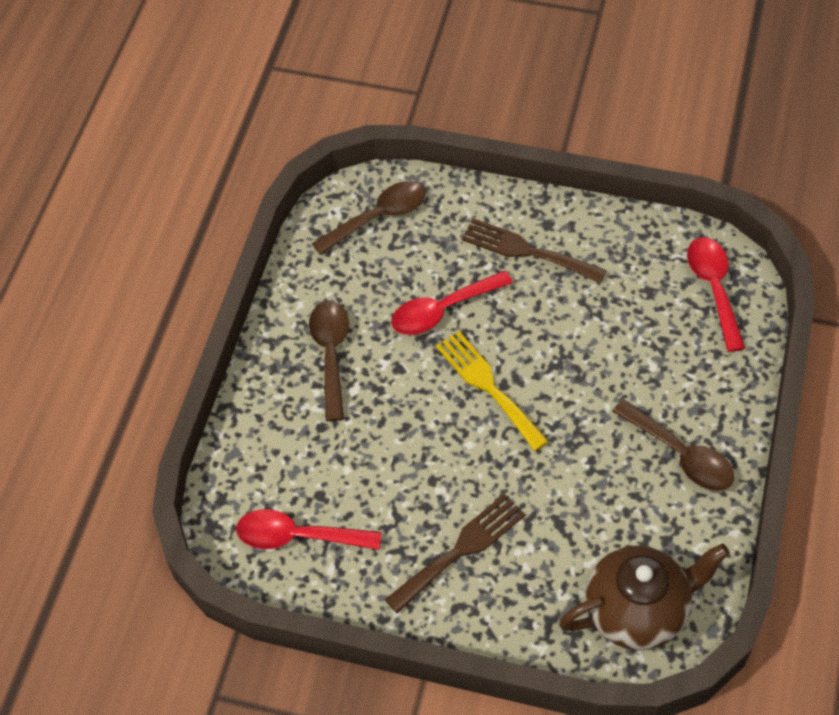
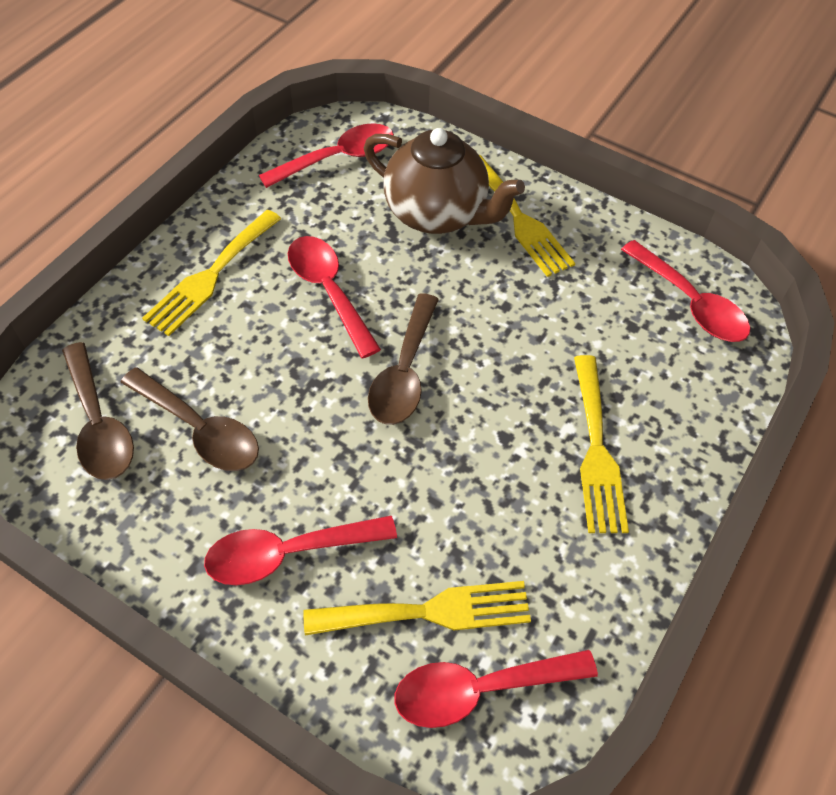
brown fork: 2 -> 0
red spoon: 3 -> 5
yellow fork: 1 -> 4

